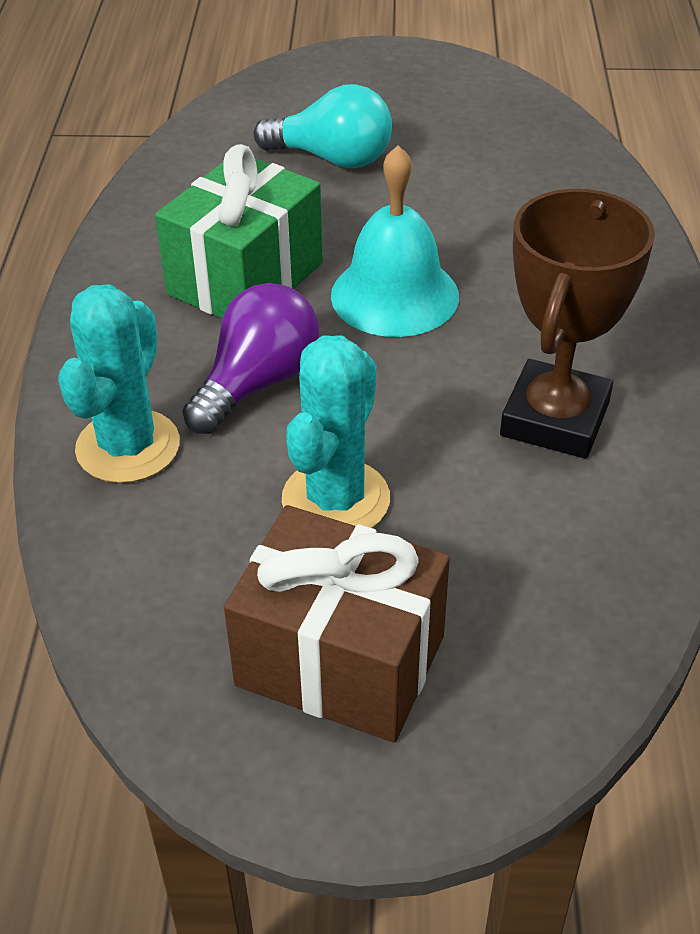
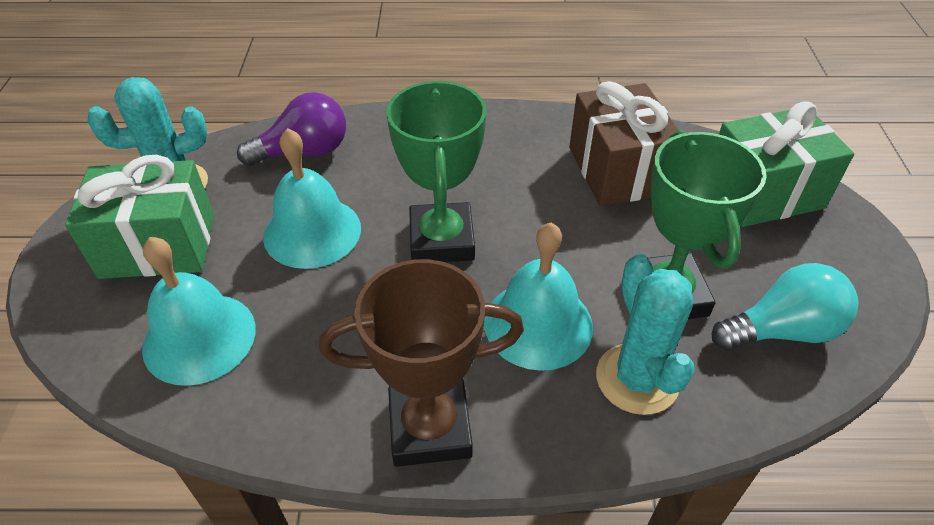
green gift: 1 -> 2
green trophy: 0 -> 2
turquoise bell: 1 -> 3

